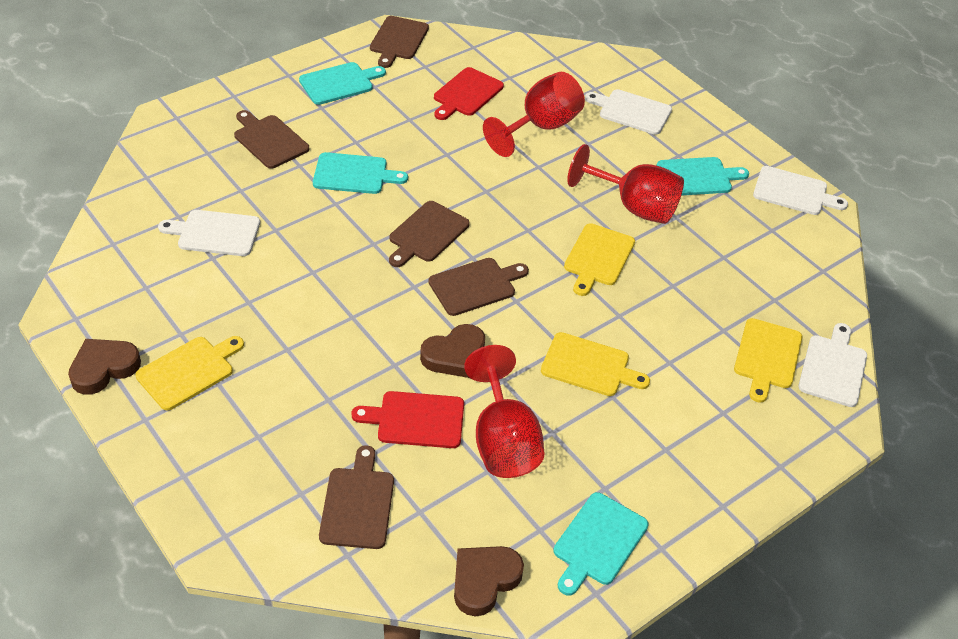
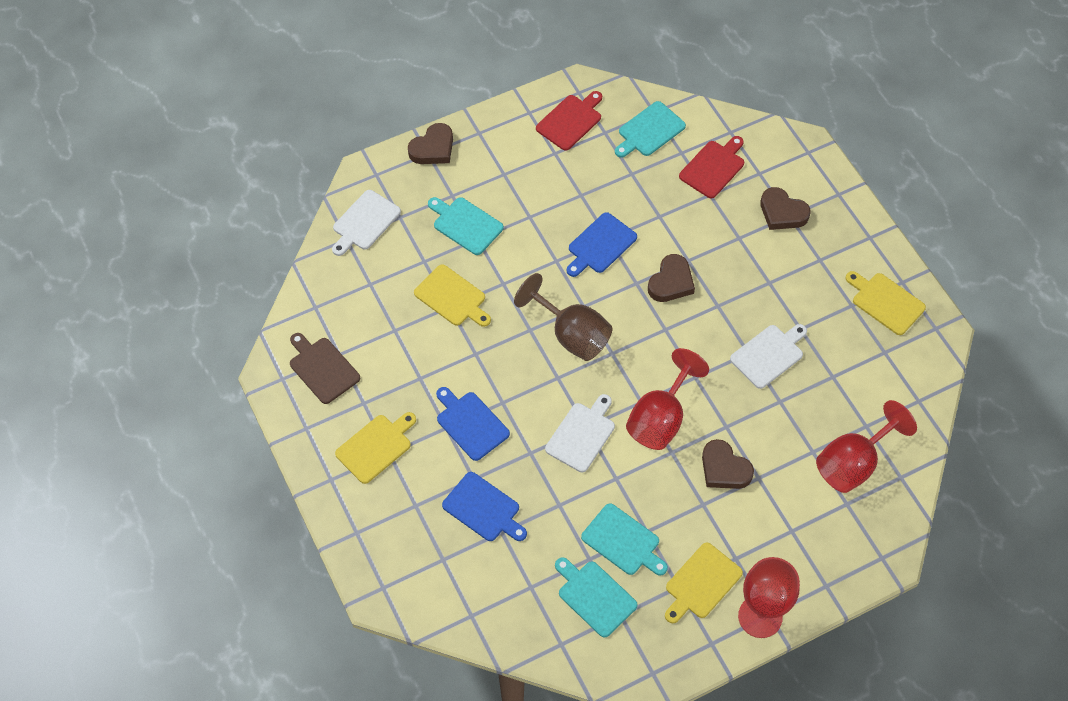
blue cutting board: 0 -> 3
brown cutting board: 5 -> 1
brown goblet: 0 -> 1
brown heart: 3 -> 4
white cutting board: 4 -> 3

